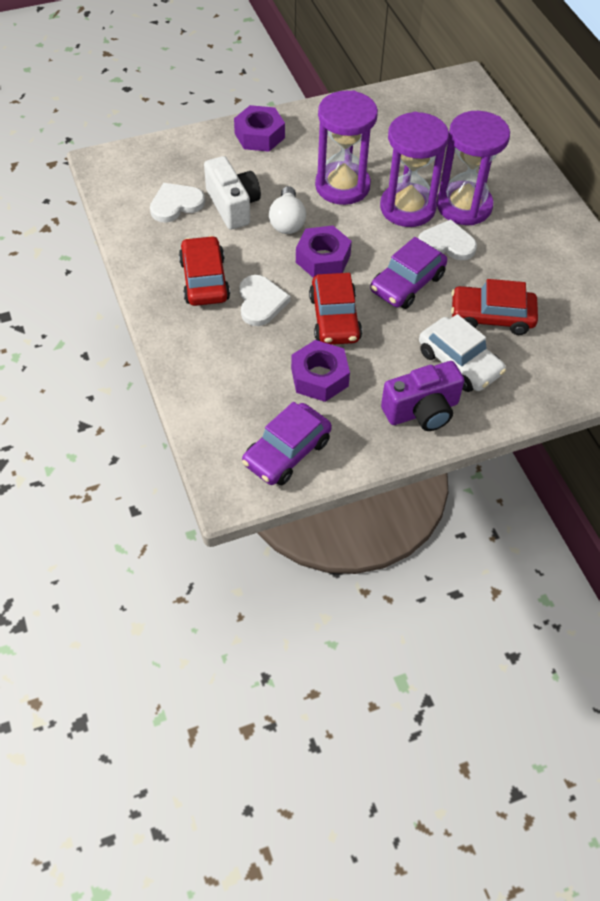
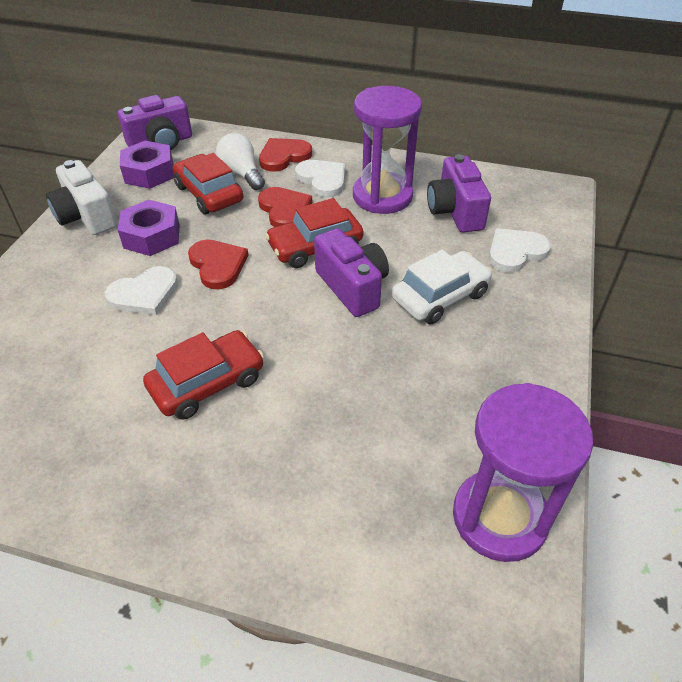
purple camera: 1 -> 3
purple car: 2 -> 0
purple hourglass: 3 -> 2
purple nut: 3 -> 2
red heart: 0 -> 3

